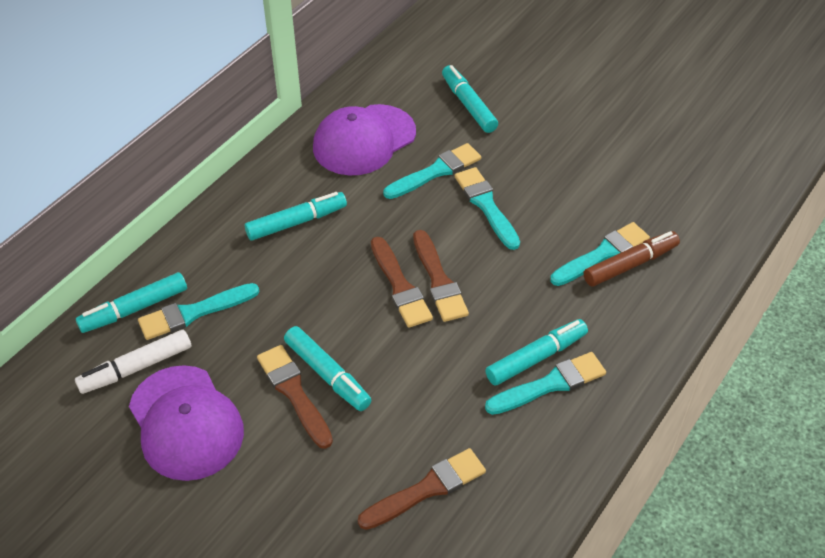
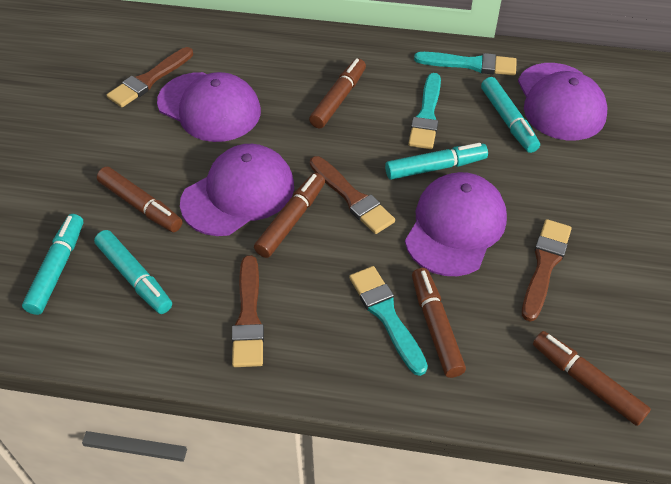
brown marker: 1 -> 5
purple cap: 2 -> 4
turquoise brush: 5 -> 3
turquoise marker: 5 -> 4
white marker: 1 -> 0

